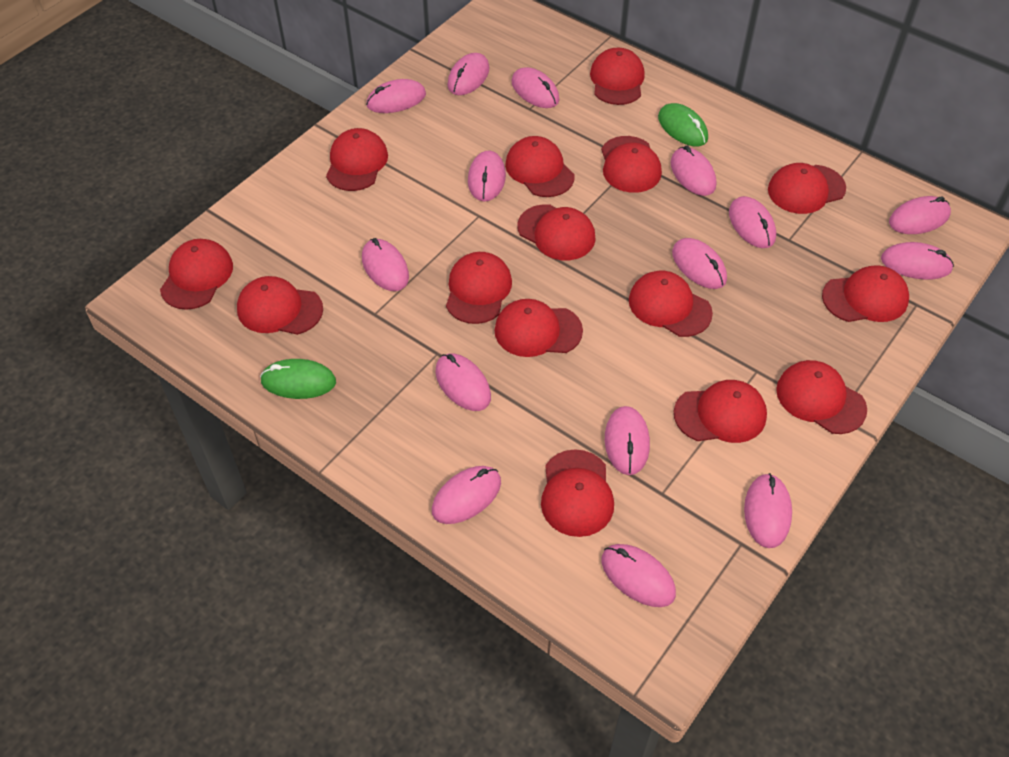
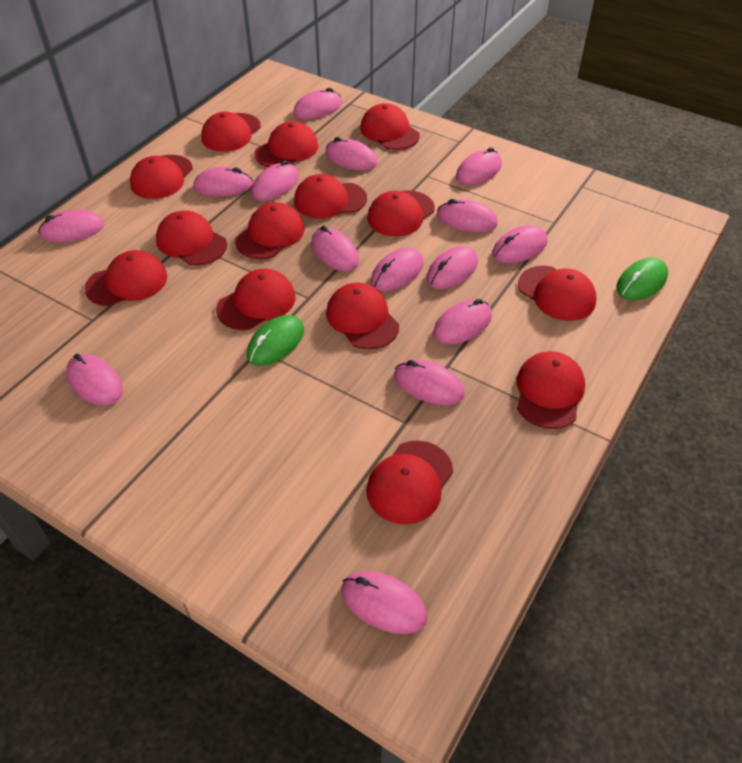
red cap: 15 -> 14

